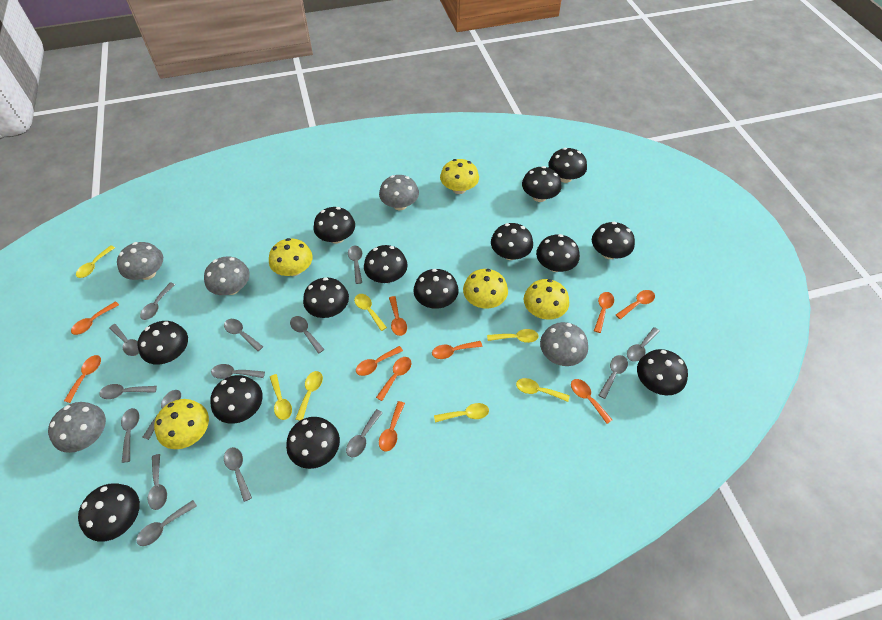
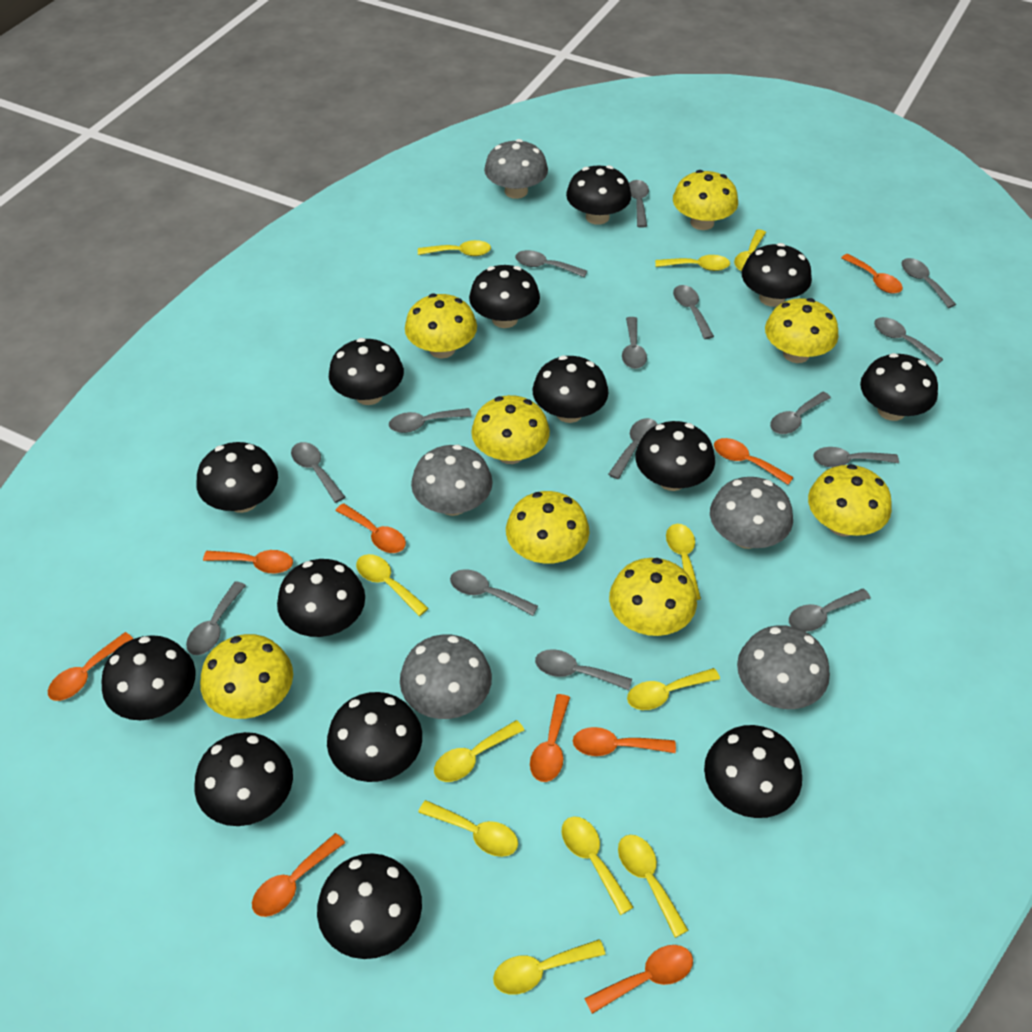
orange spoon: 10 -> 9
yellow mushroom: 5 -> 8
yellow spoon: 7 -> 11

